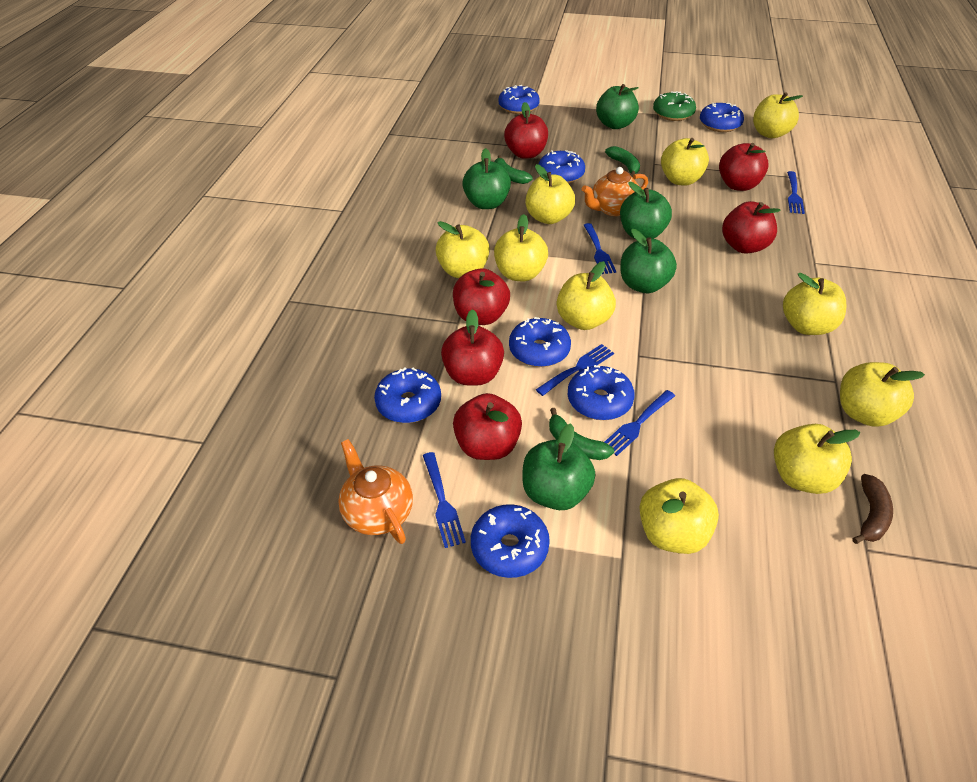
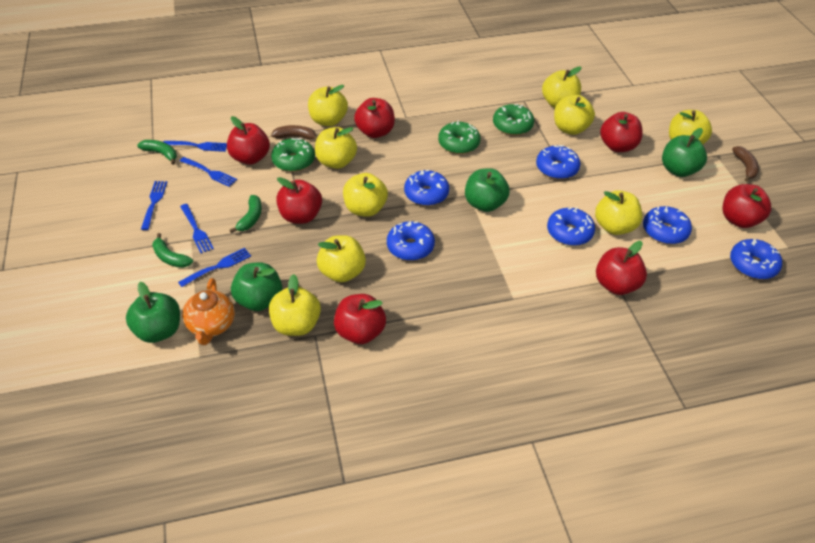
blue donut: 7 -> 6
brown banana: 1 -> 2
green apple: 5 -> 4
green donut: 1 -> 3
orange teapot: 2 -> 1
red apple: 6 -> 7
yellow apple: 10 -> 9

